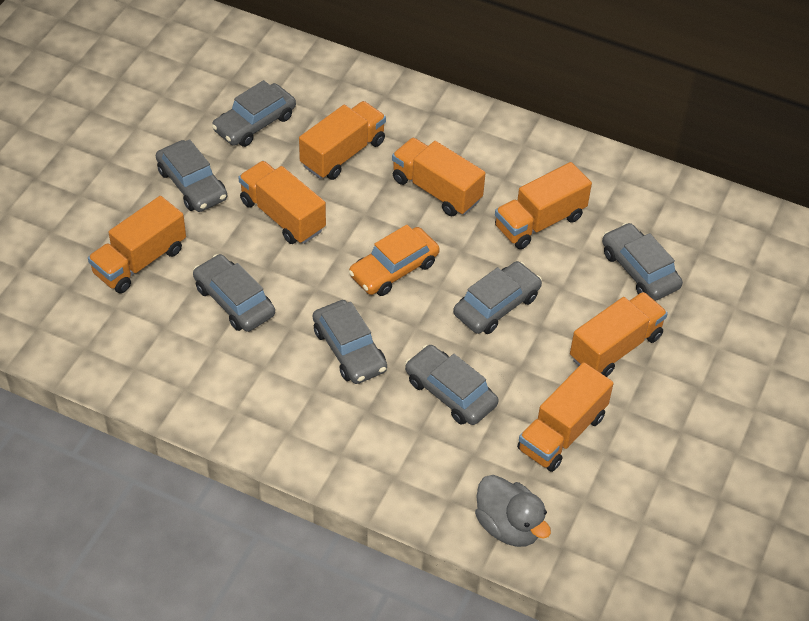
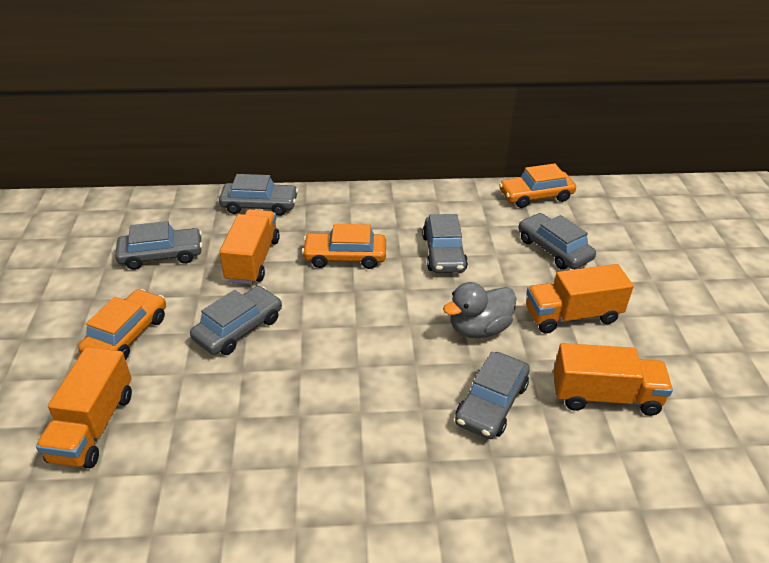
grey car: 7 -> 6
orange car: 1 -> 3
orange truck: 7 -> 4

